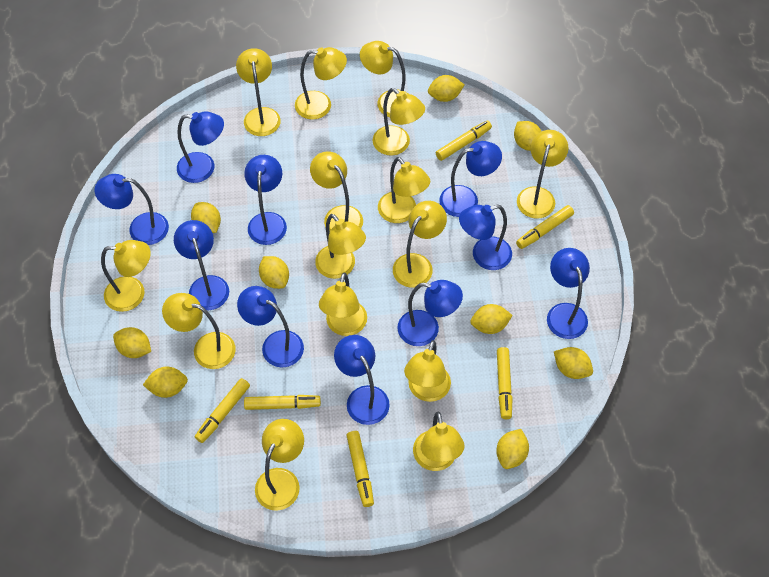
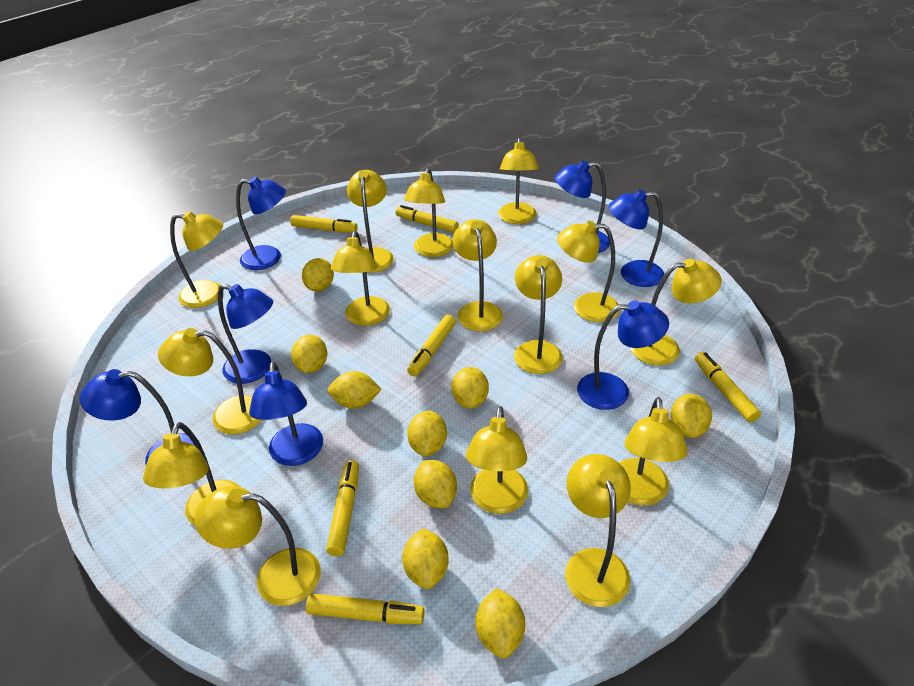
blue lamp: 10 -> 7

